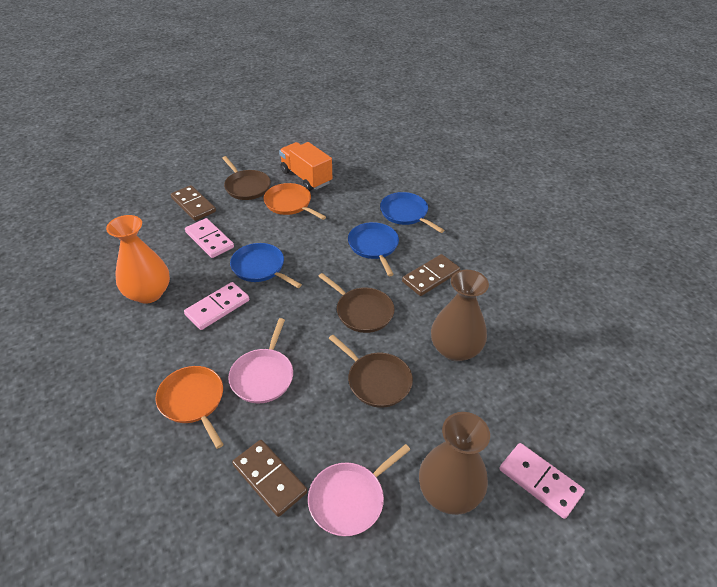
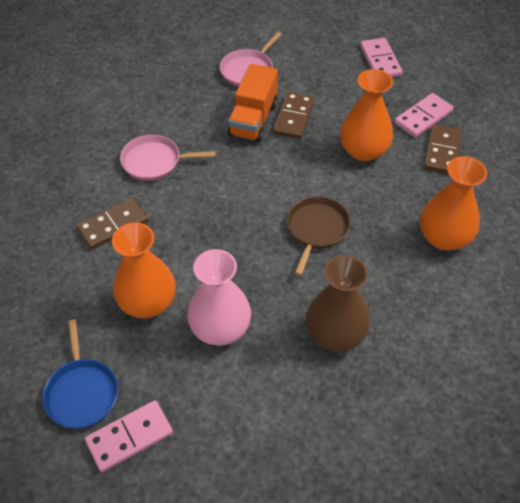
blue pan: 3 -> 1
brown pan: 3 -> 1
brown vase: 2 -> 1
orange pan: 2 -> 0
orange vase: 1 -> 3
pink vase: 0 -> 1

